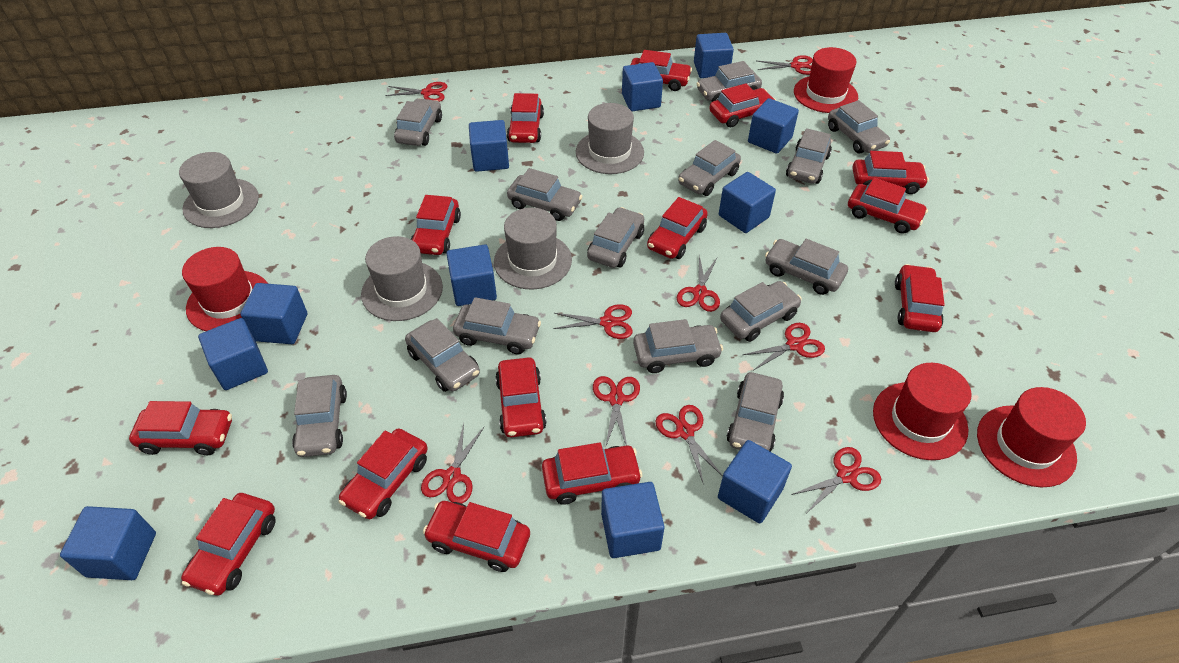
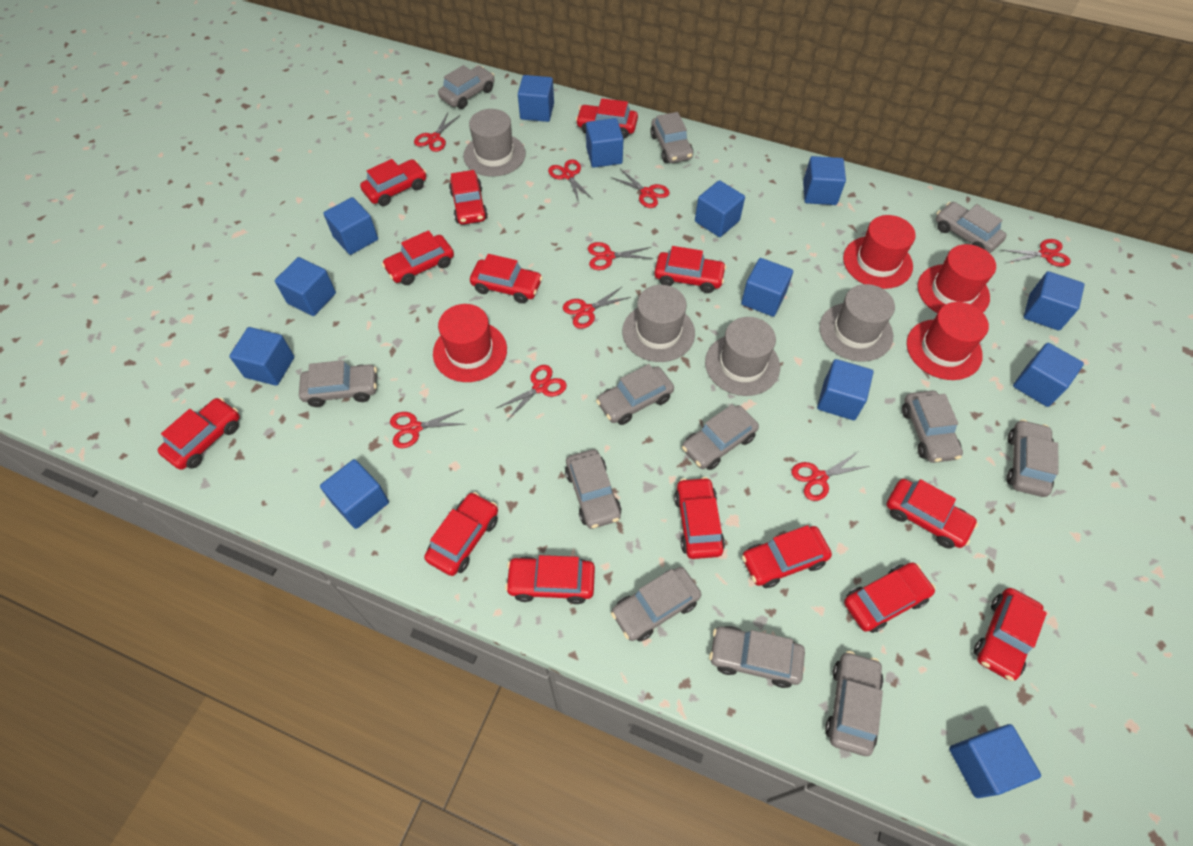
blue cube: 11 -> 13
grey car: 14 -> 12

